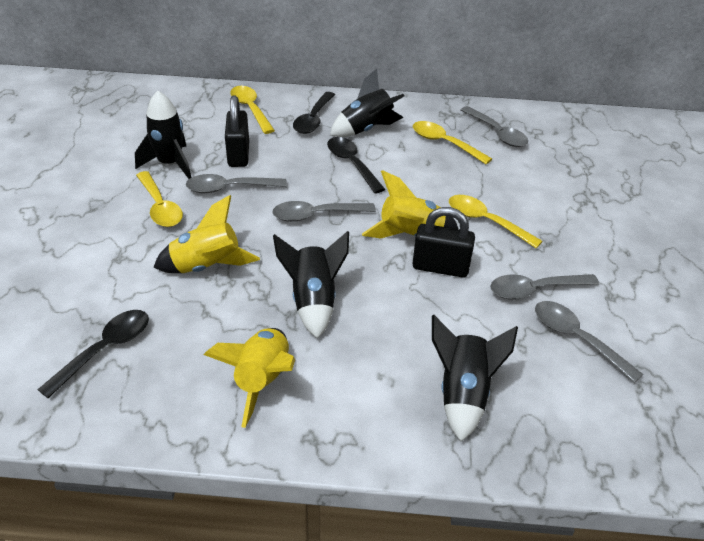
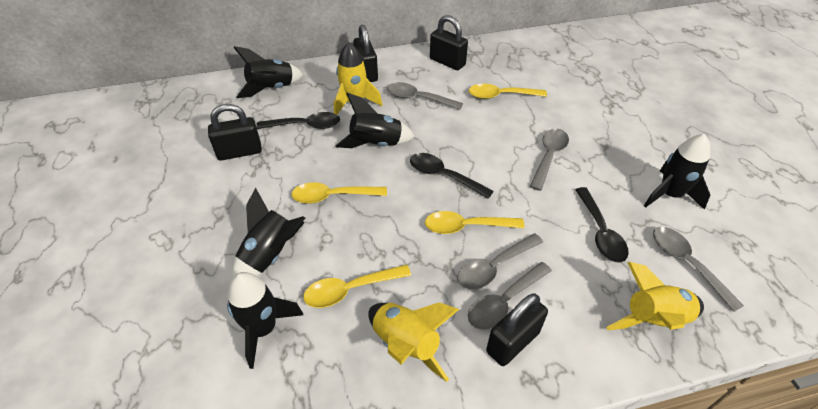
black padlock: 2 -> 4
black rocket: 4 -> 5

